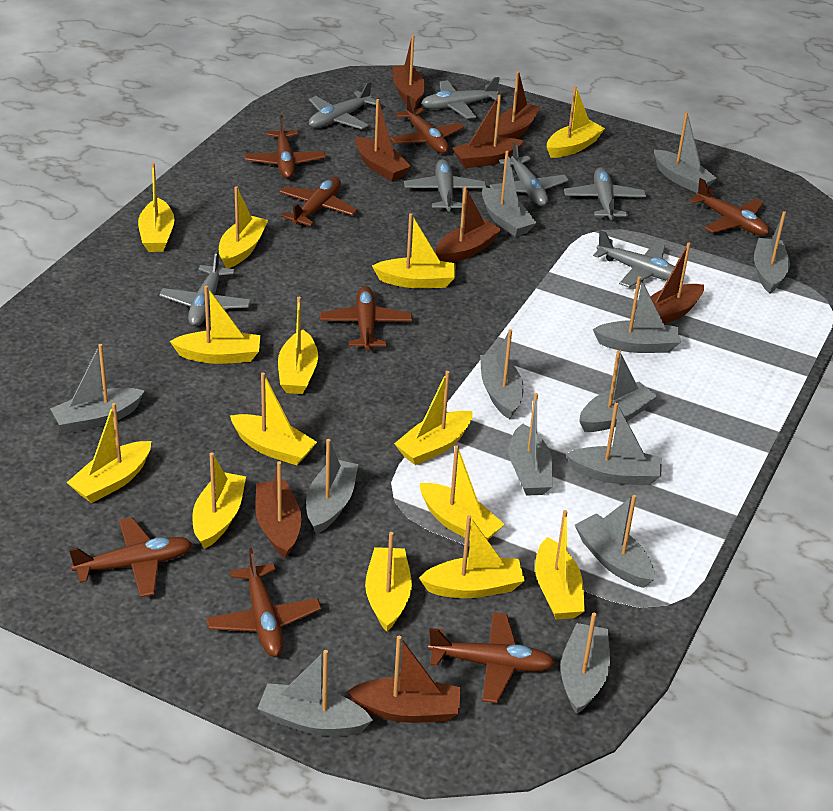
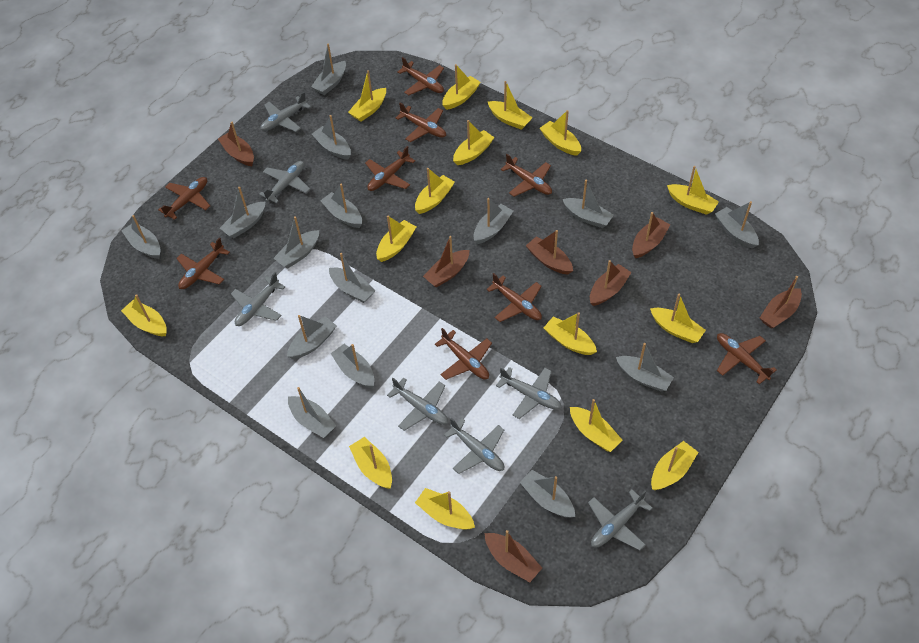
brown boat: 8 -> 7
brown plane: 8 -> 9
grey boat: 13 -> 15
yellow boat: 14 -> 15

